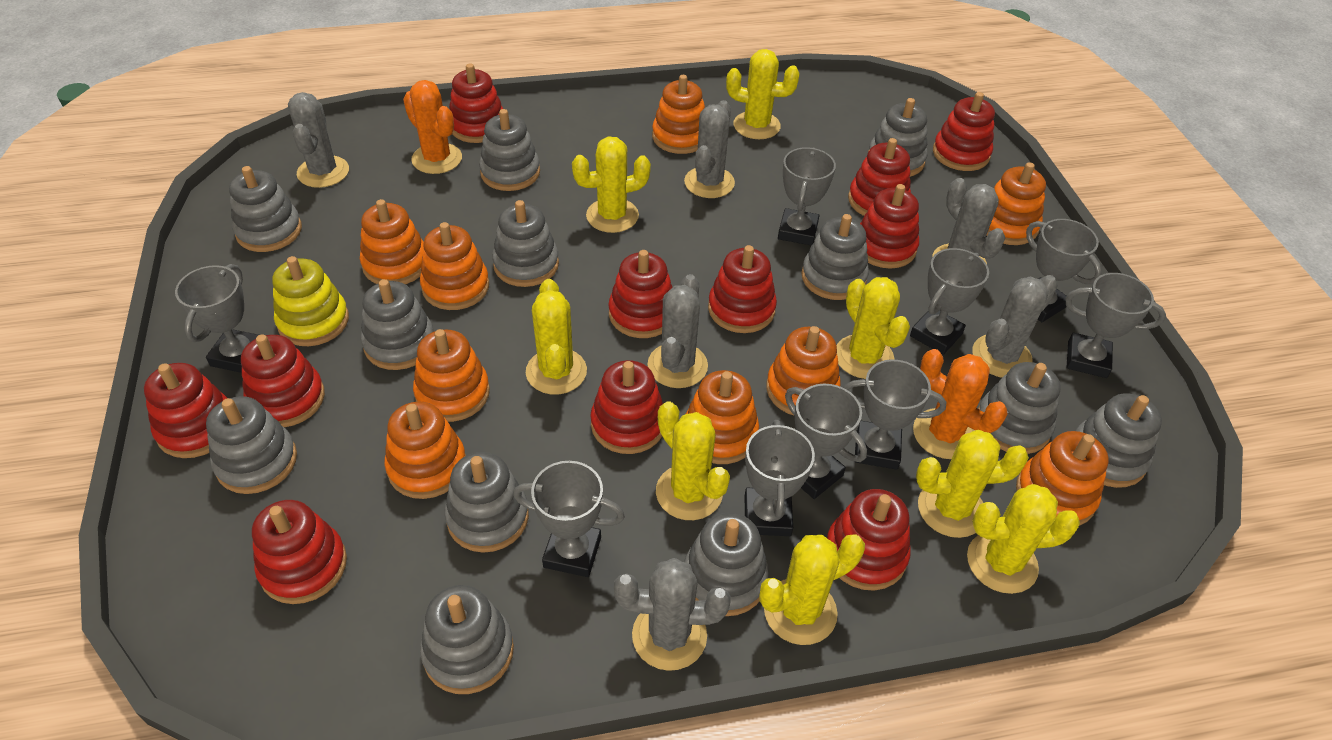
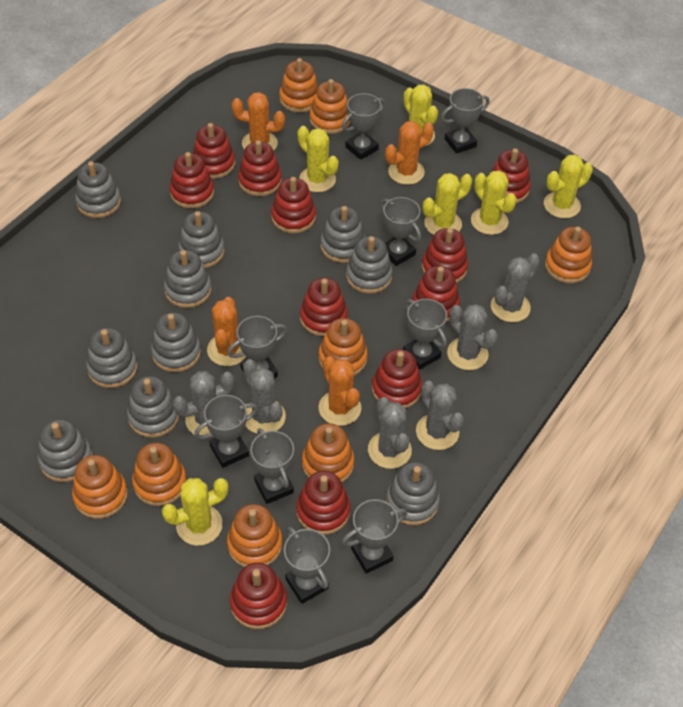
grey stacking toy: 12 -> 10
orange cactus: 2 -> 4
orange stacking toy: 9 -> 8
yellow cactus: 8 -> 6
yellow stacking toy: 1 -> 0

